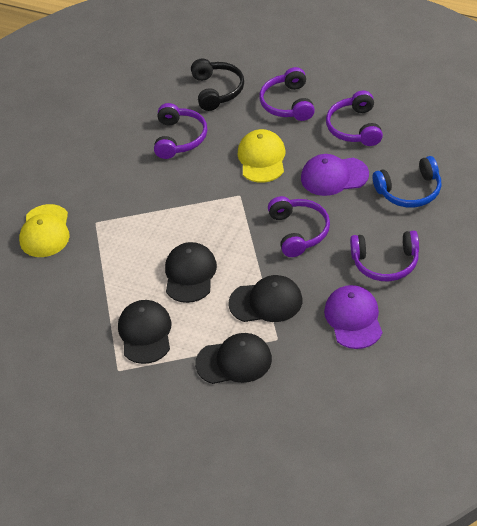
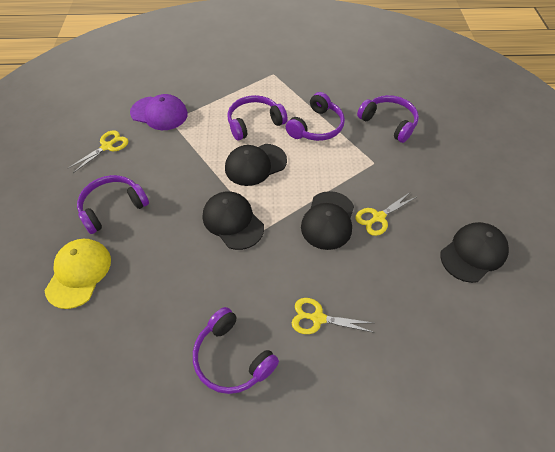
black headphones: 1 -> 0
blue headphones: 1 -> 0
purple cap: 2 -> 1
yellow cap: 2 -> 1
yellow scissors: 0 -> 3

